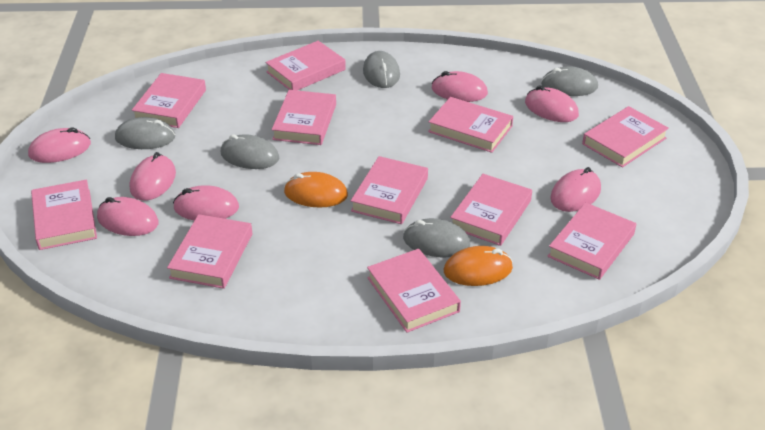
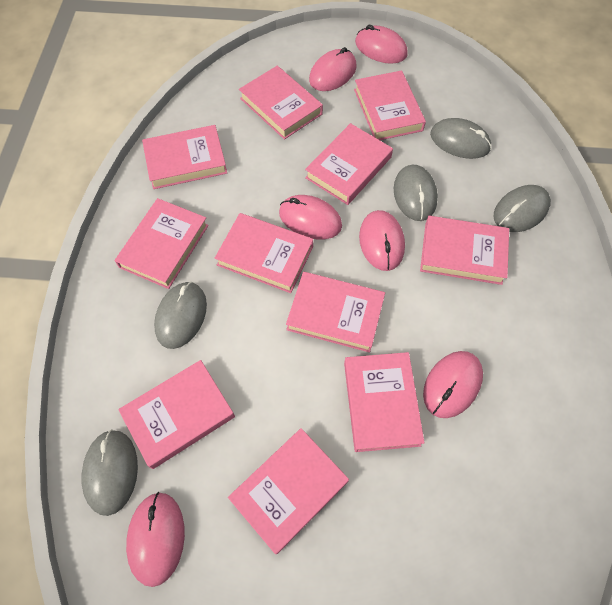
orange mouse: 2 -> 0
pink mouse: 7 -> 6

